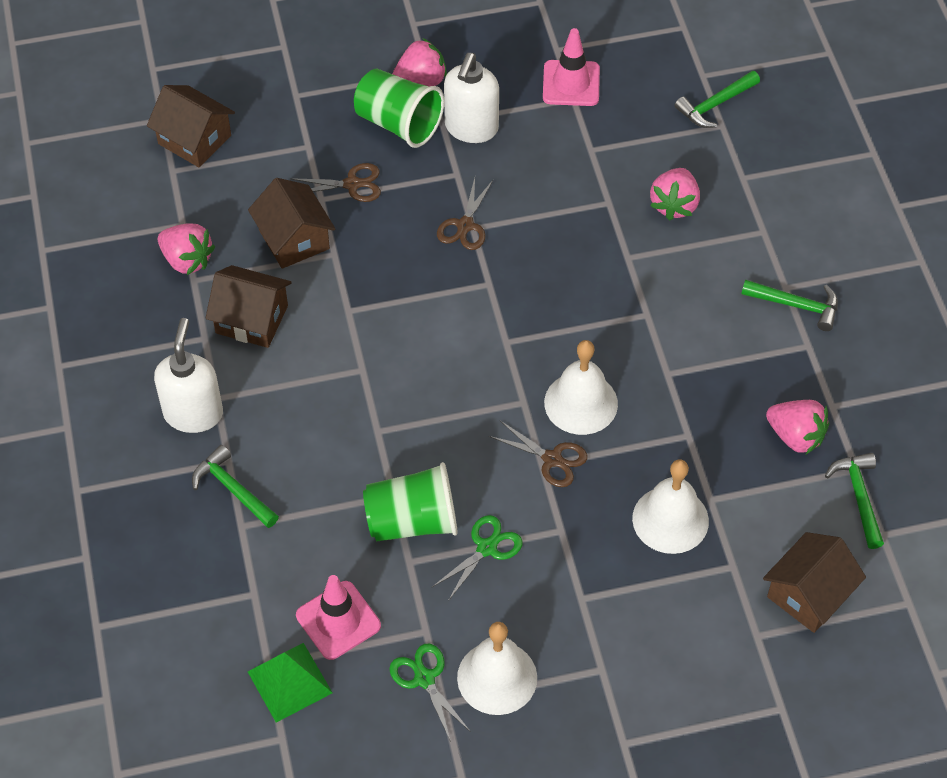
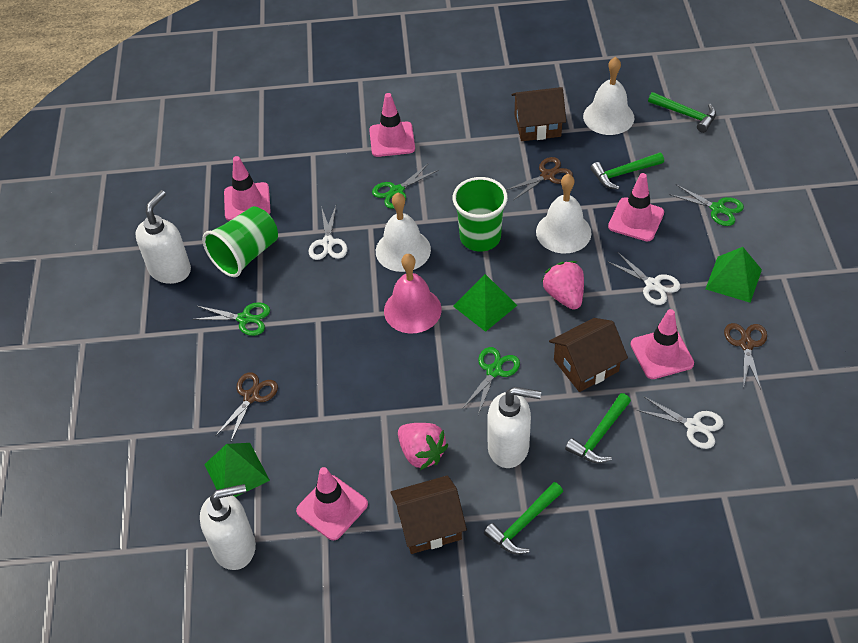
brown house: 4 -> 3
green pyramid: 1 -> 3
green scissors: 2 -> 4
pink bell: 0 -> 1
pink strawberry: 4 -> 2
pink traffic cone: 2 -> 5
white scissors: 0 -> 3
white soap dispenser: 2 -> 3

